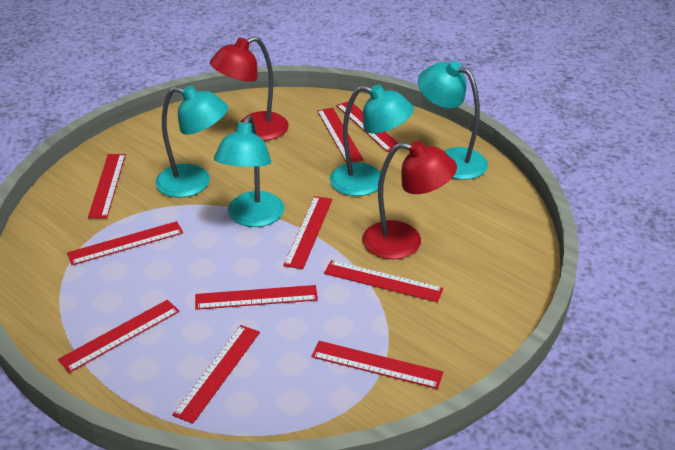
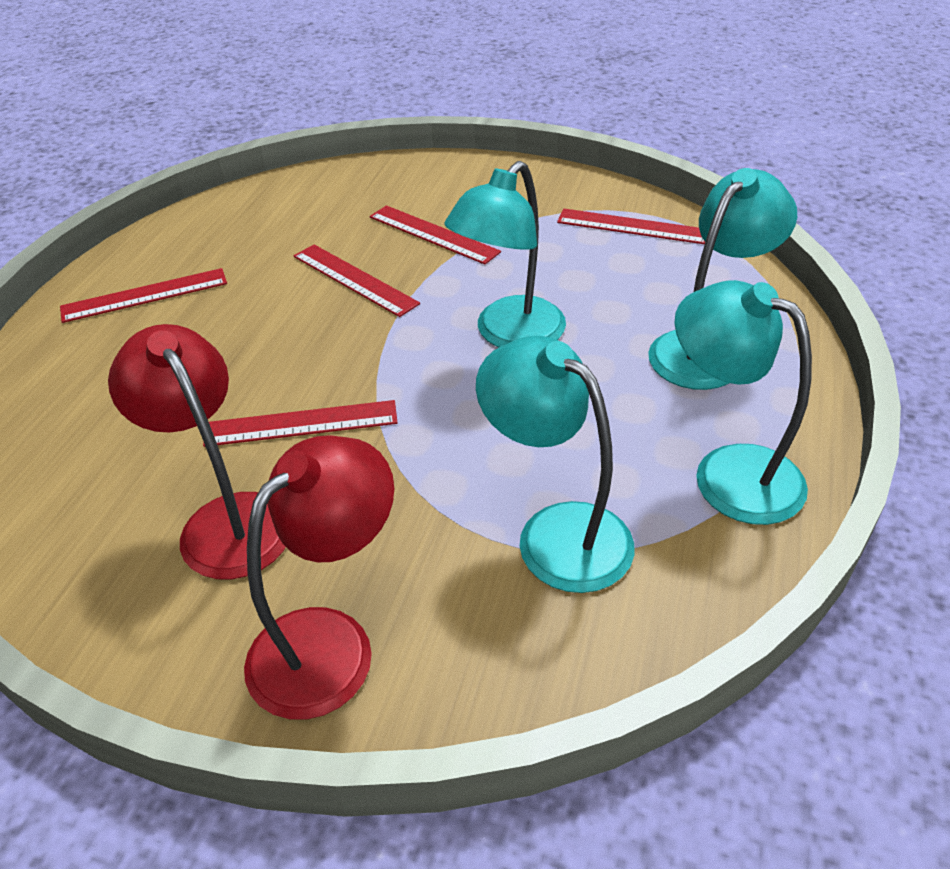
red ruler: 10 -> 5

